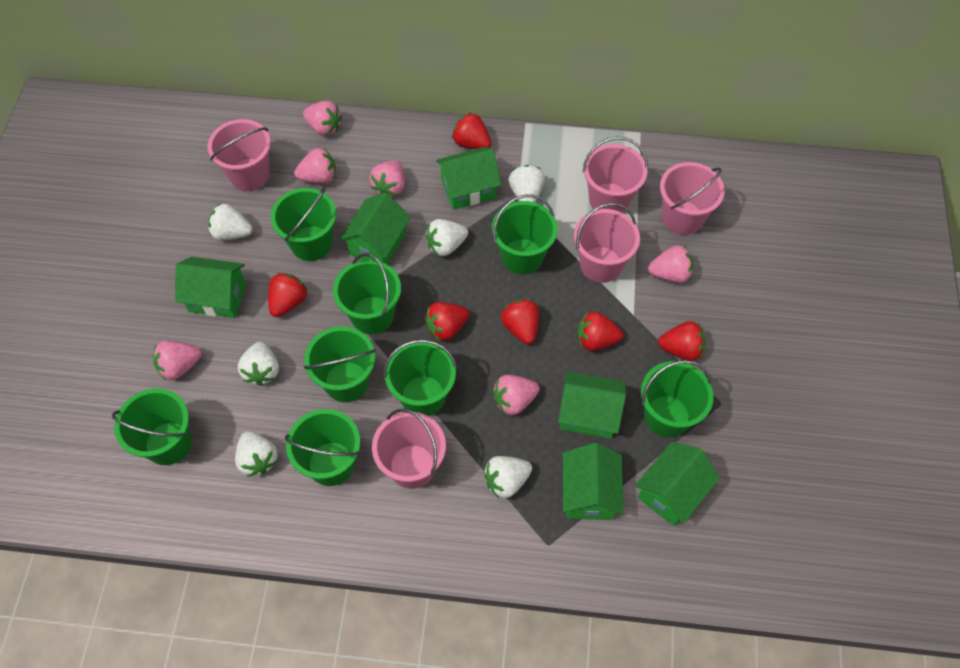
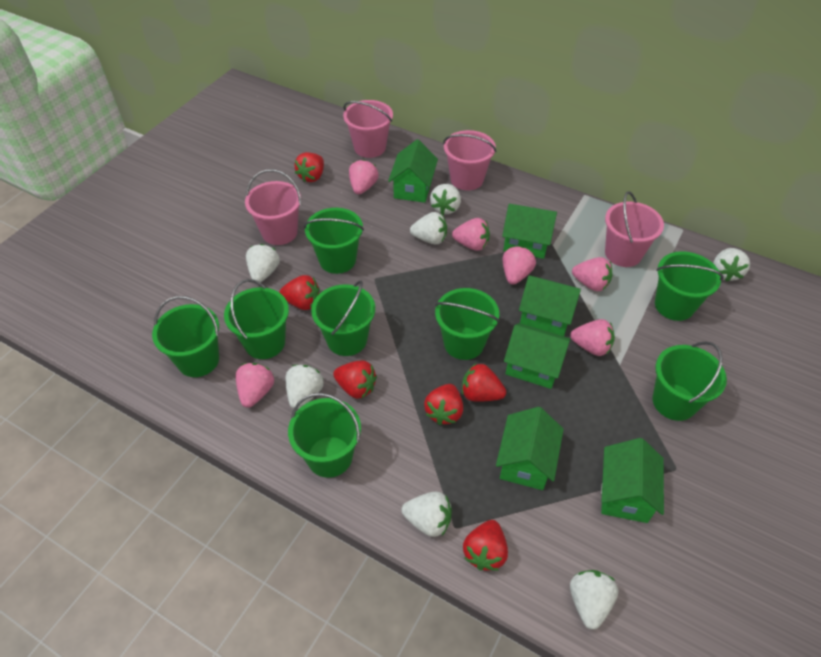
pink bucket: 5 -> 4
white strawberry: 6 -> 7

